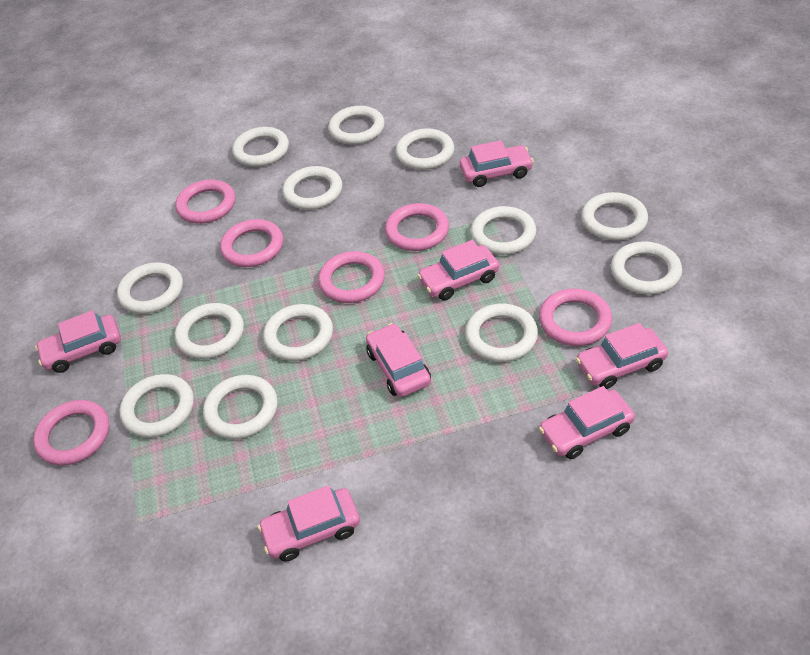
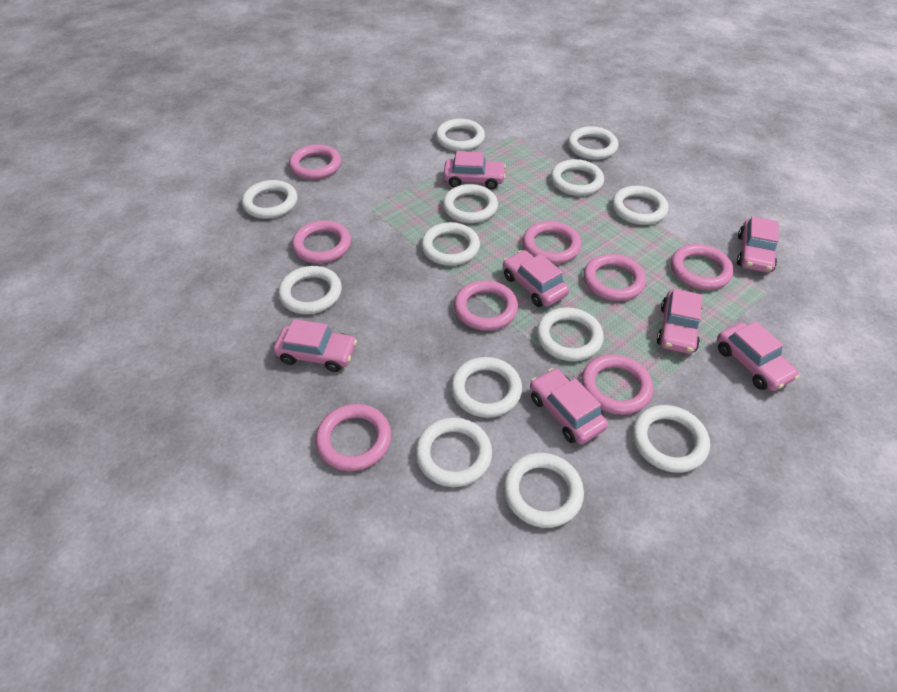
pink ring: 6 -> 8

